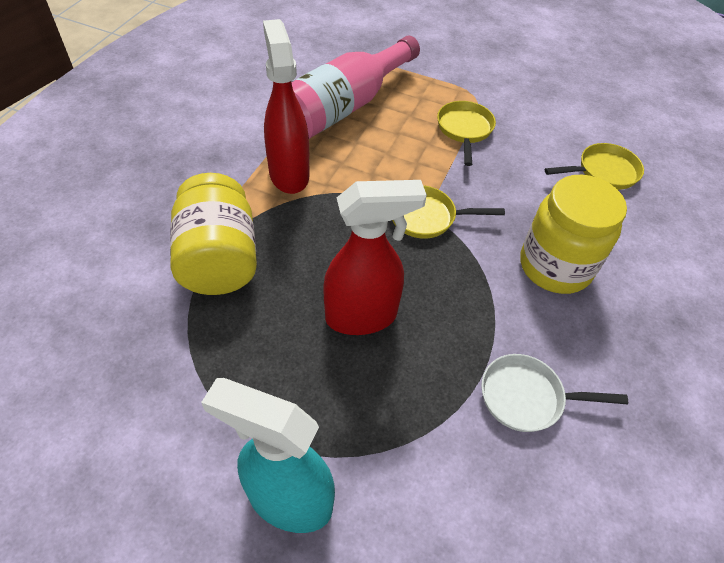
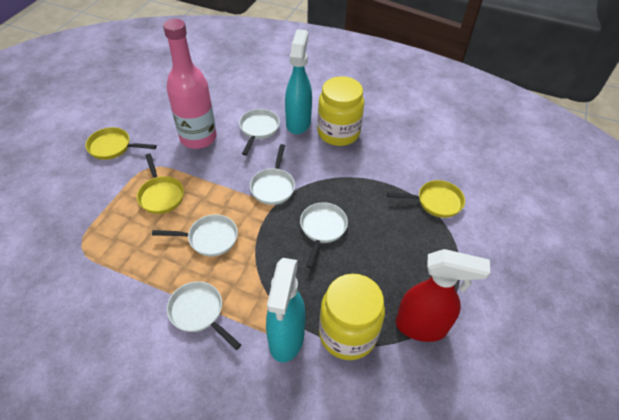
red spray bottle: 2 -> 1
turquoise spray bottle: 1 -> 2
white pan: 1 -> 5

